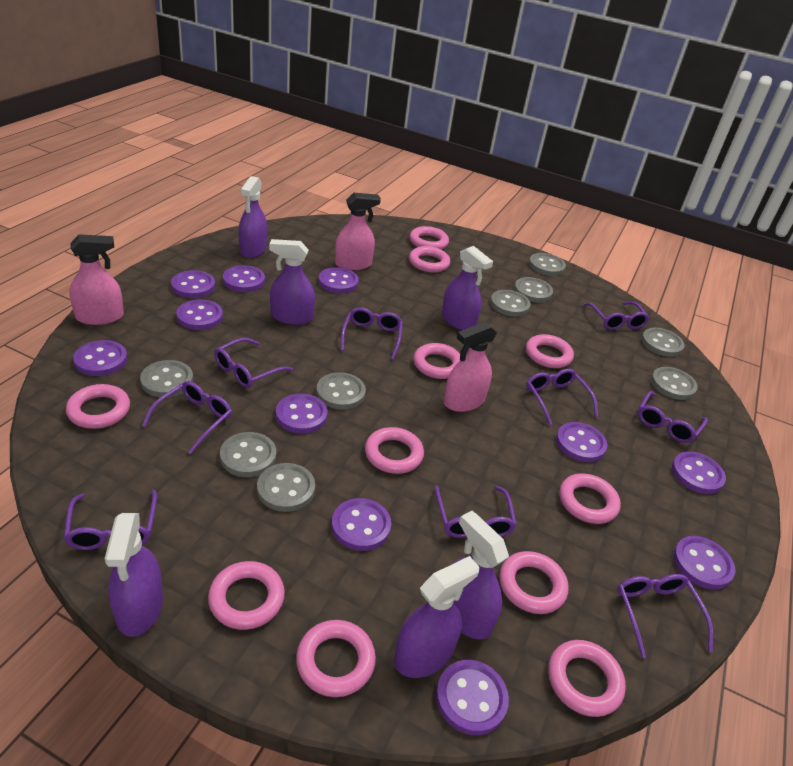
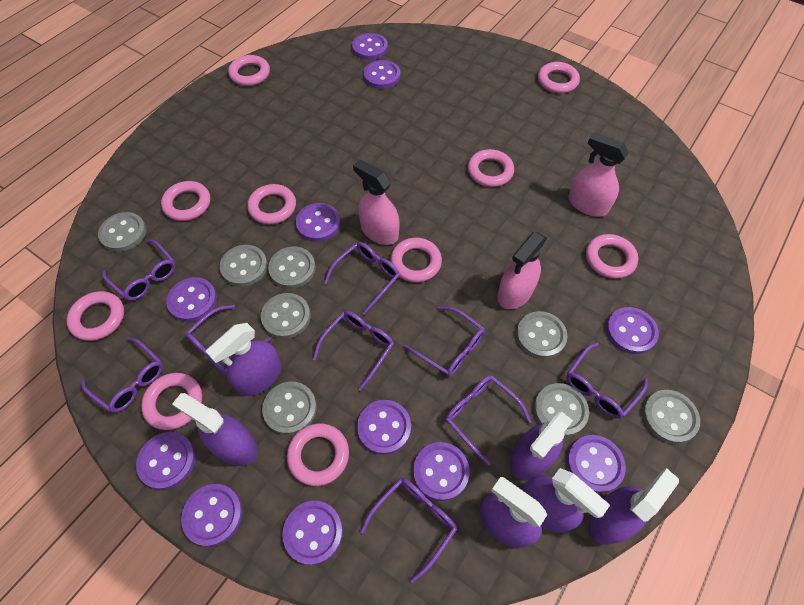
grey button: 9 -> 8
pink ring: 11 -> 10

